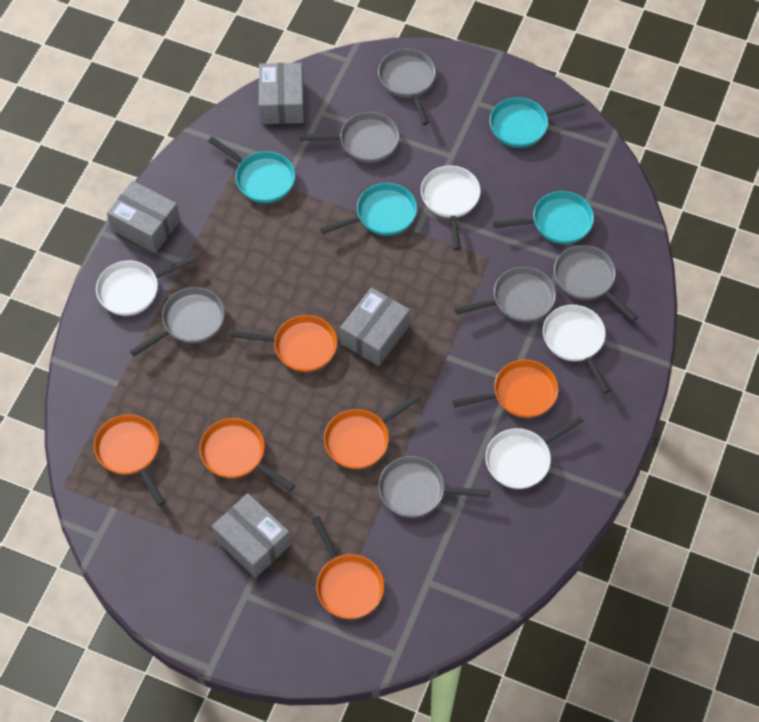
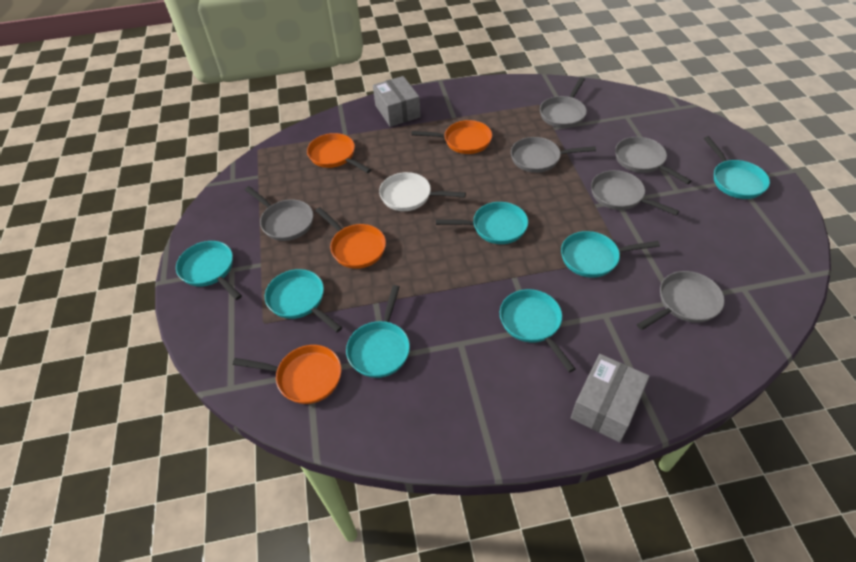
grey box: 4 -> 2
orange pan: 6 -> 4
turquoise pan: 4 -> 7
white pan: 4 -> 1

